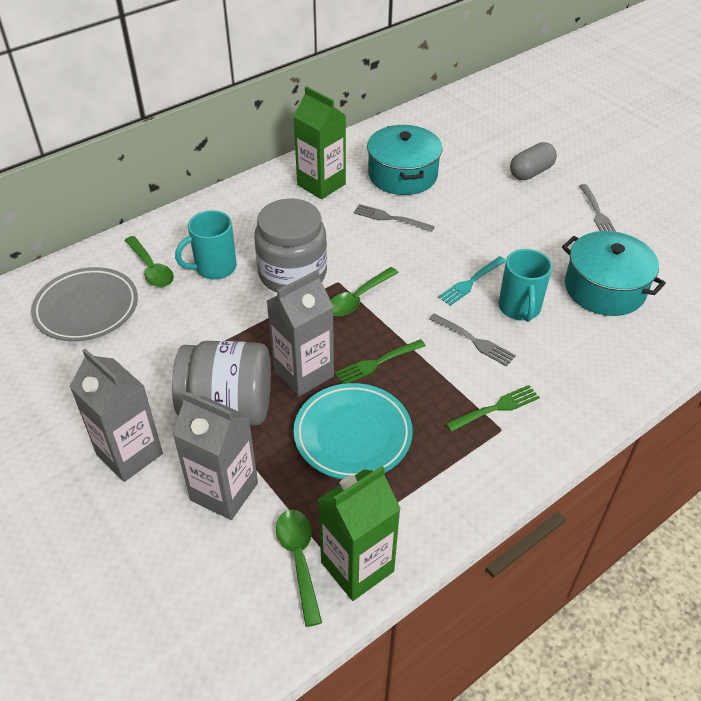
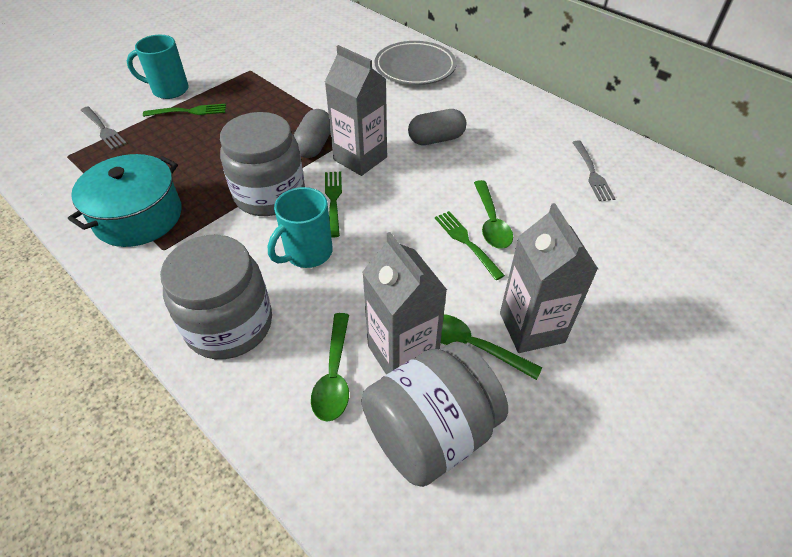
green carton: 2 -> 0
green fork: 2 -> 3
grey capsule: 1 -> 2
grey fork: 3 -> 2
grey jar: 2 -> 3
turquoise fork: 1 -> 0
turquoise plate: 1 -> 0
turquoise pot: 2 -> 1

